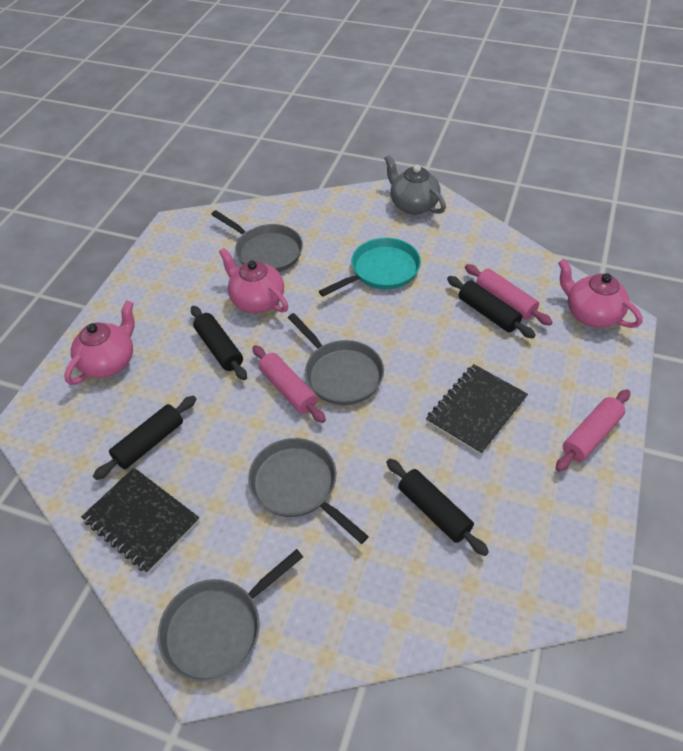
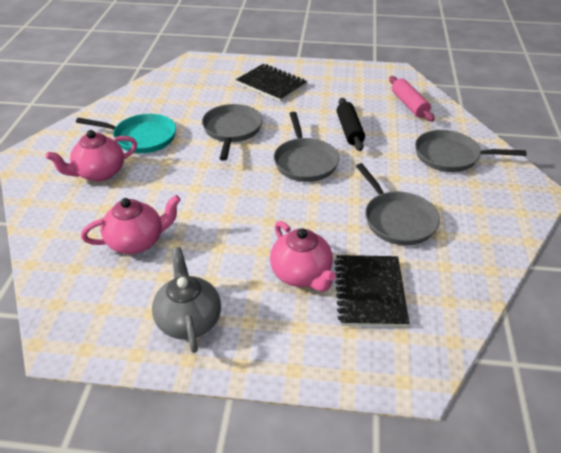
black rolling pin: 4 -> 1
pink rolling pin: 3 -> 1

